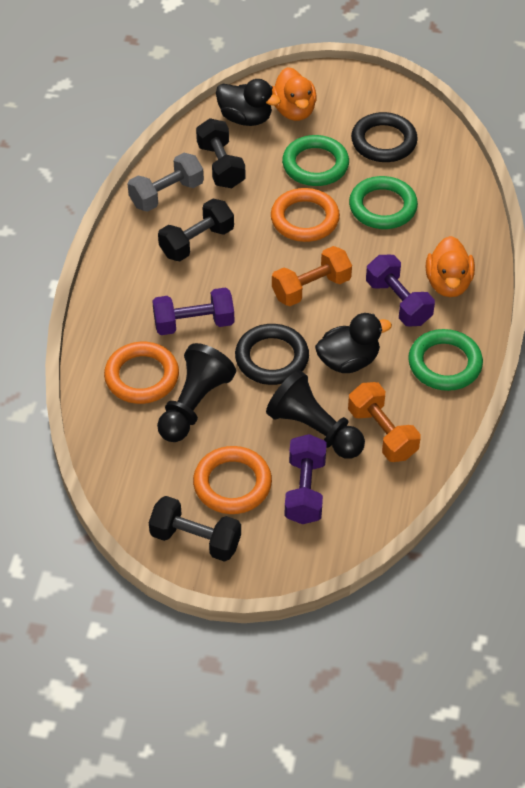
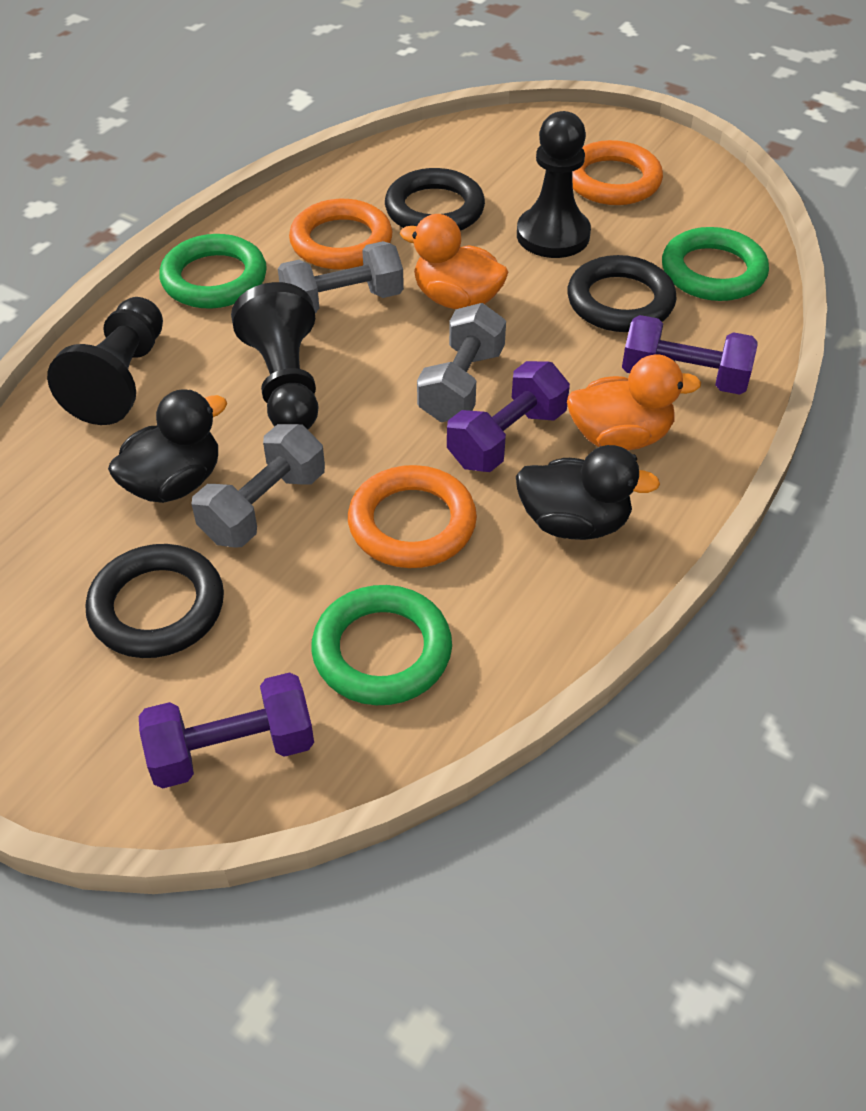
black dumbbell: 3 -> 0
black pawn: 2 -> 3
black ring: 2 -> 3
grey dumbbell: 1 -> 3
orange dumbbell: 2 -> 0

